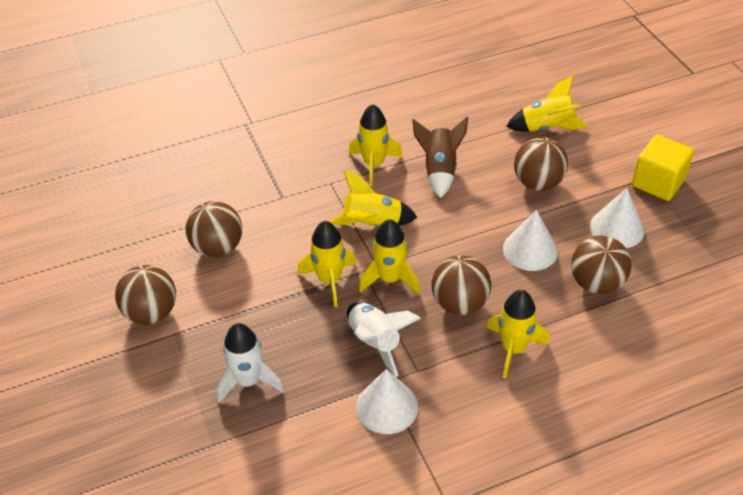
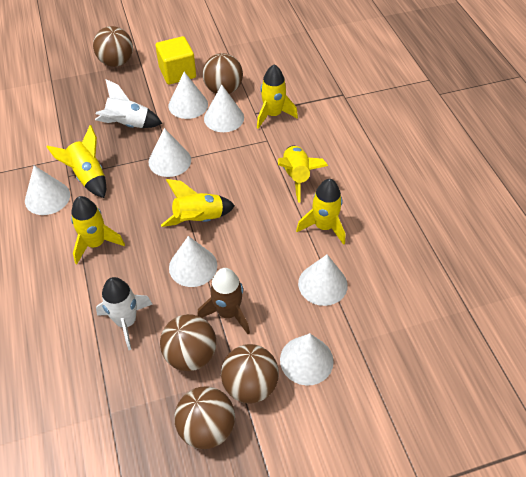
white cone: 3 -> 7

